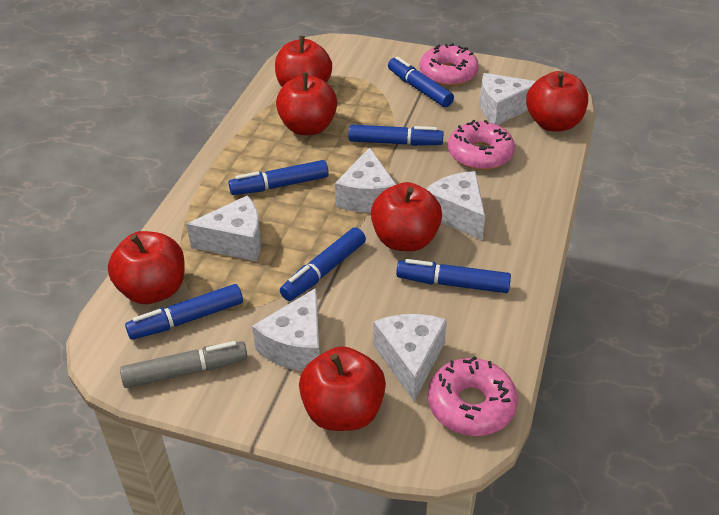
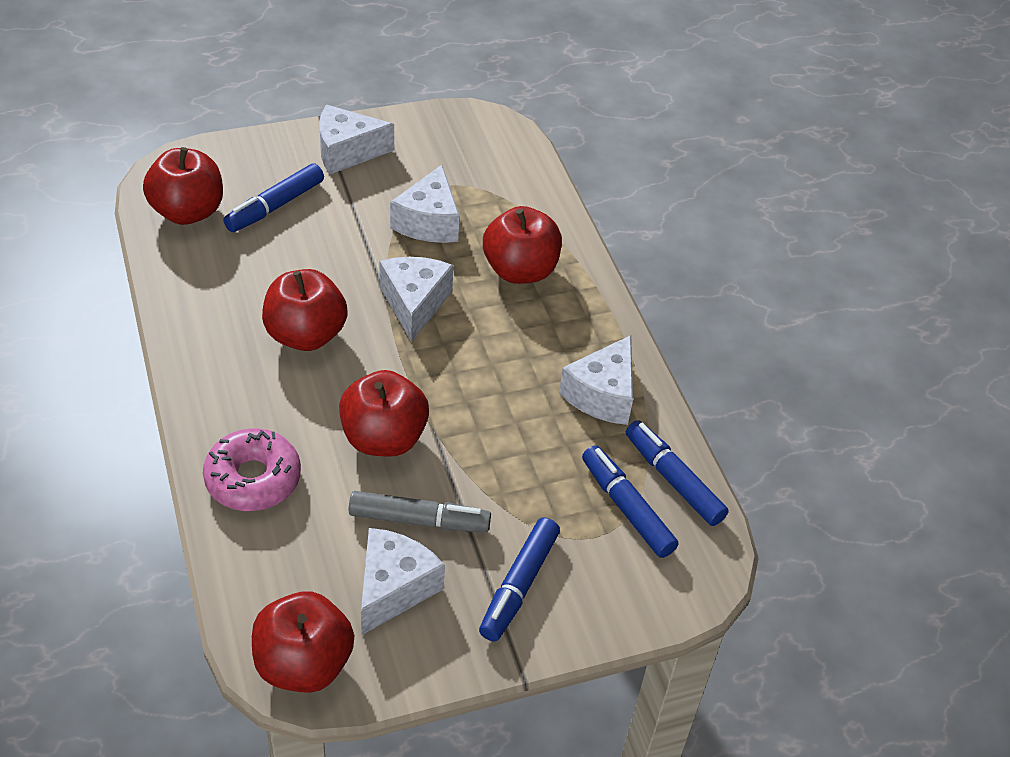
blue marker: 6 -> 4
pink donut: 3 -> 1
red apple: 6 -> 5
white cheese: 6 -> 5

